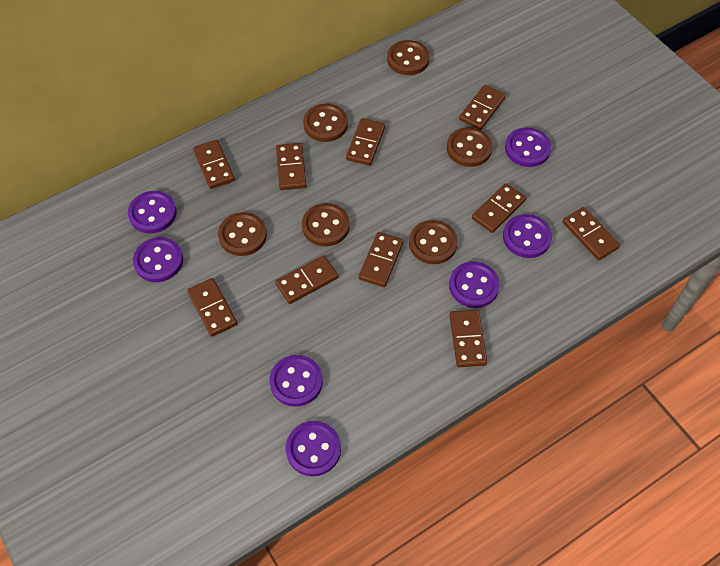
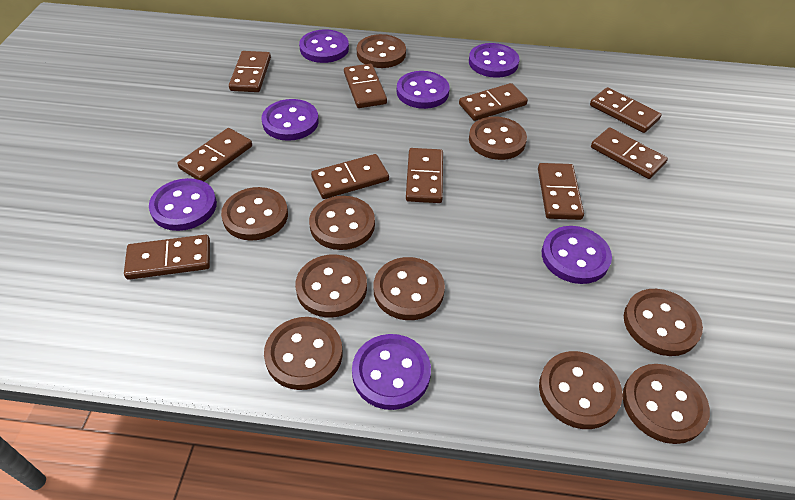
brown button: 6 -> 10

